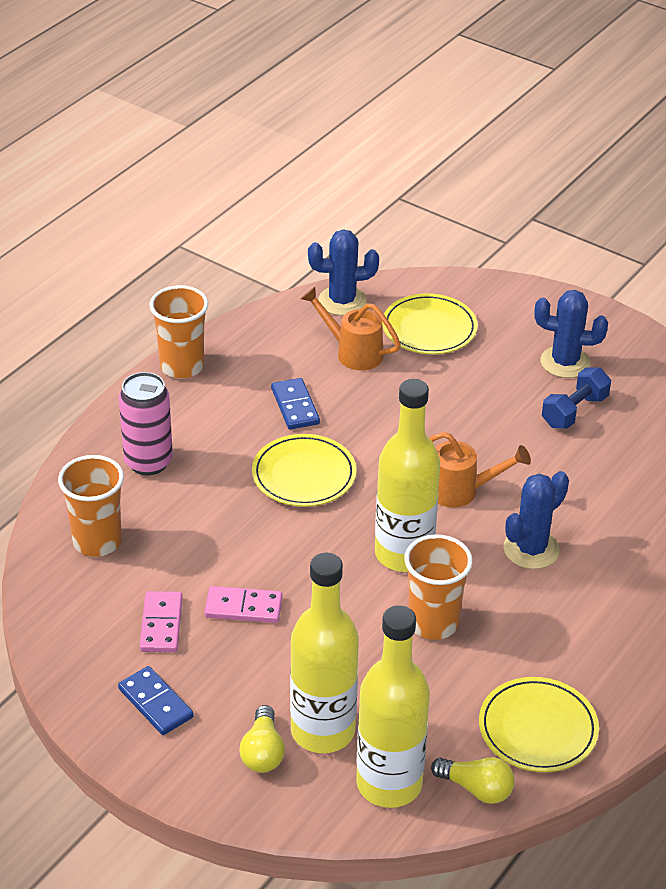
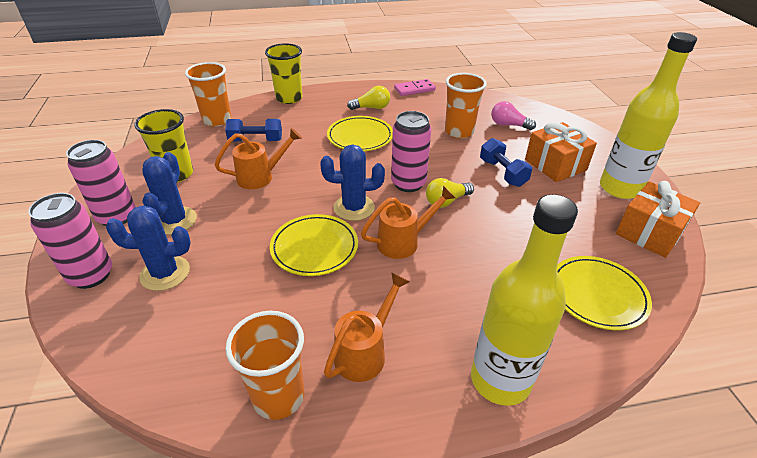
blue domino: 2 -> 0
blue dumbbell: 1 -> 2
orange gift: 0 -> 2
orange watering can: 2 -> 3
pink can: 1 -> 3
pink domino: 2 -> 1
pink light bulb: 0 -> 1
yellow bottle: 3 -> 2
yellow cup: 0 -> 2

